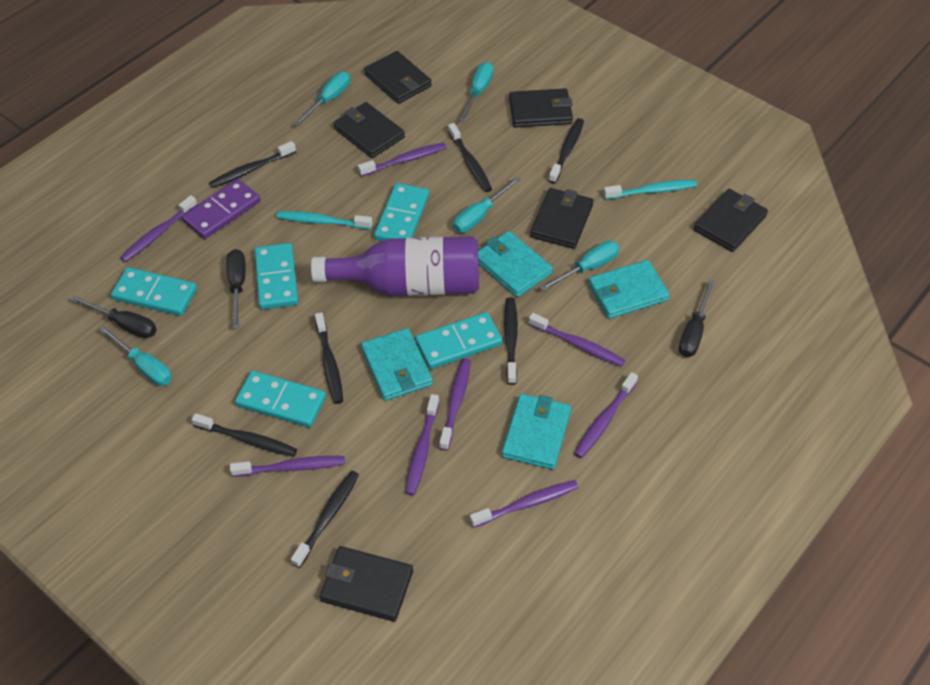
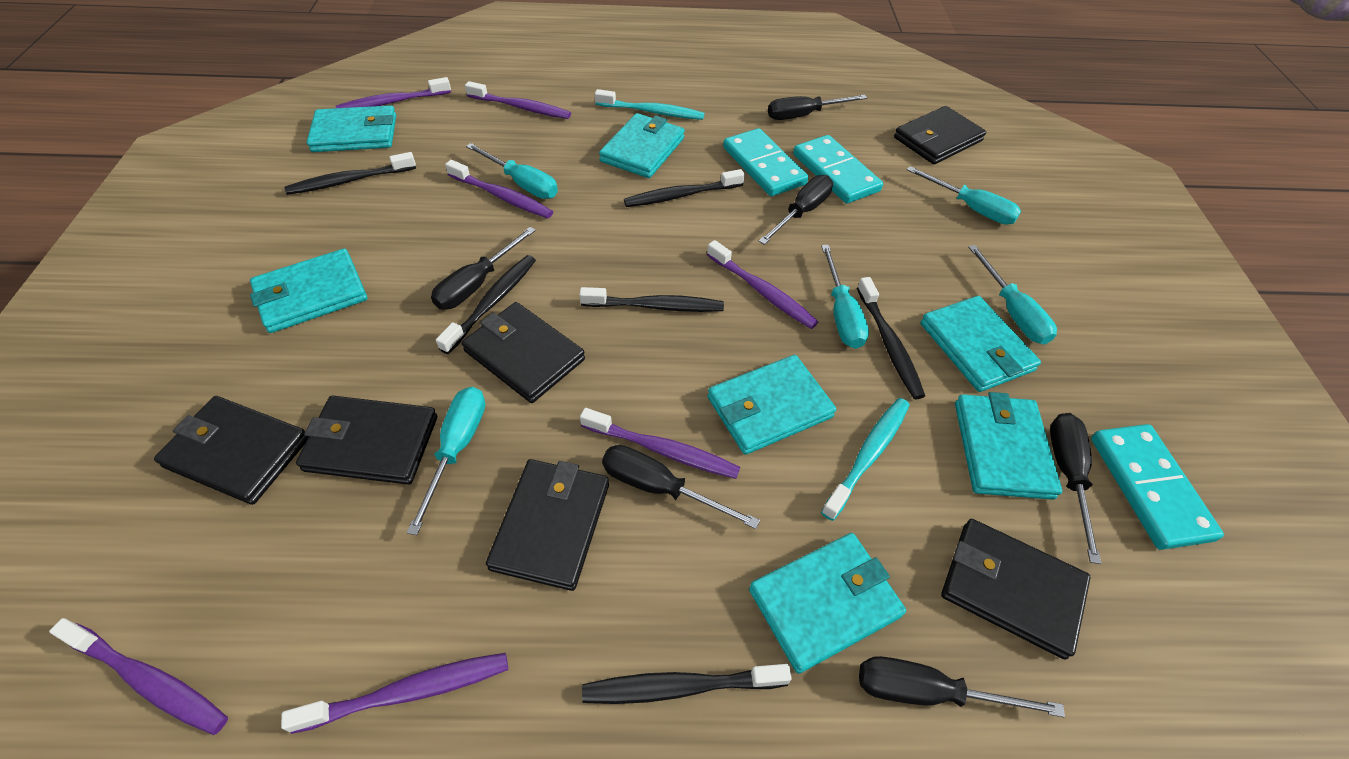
black screwdriver: 3 -> 6
black toothbrush: 7 -> 6
purple bottle: 1 -> 0
purple domino: 1 -> 0
purple toothbrush: 8 -> 7
turquoise domino: 5 -> 3
turquoise wallet: 4 -> 7

